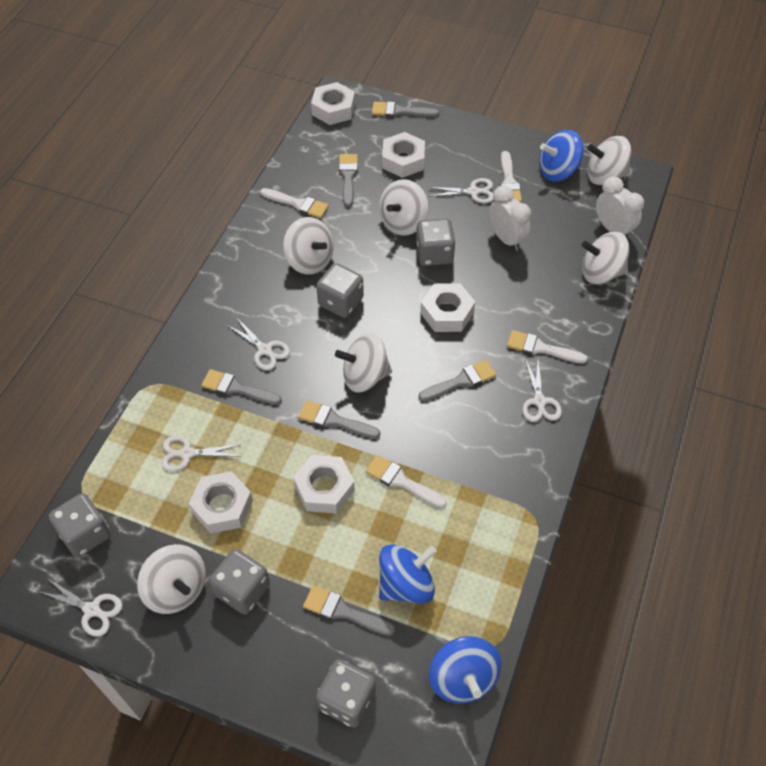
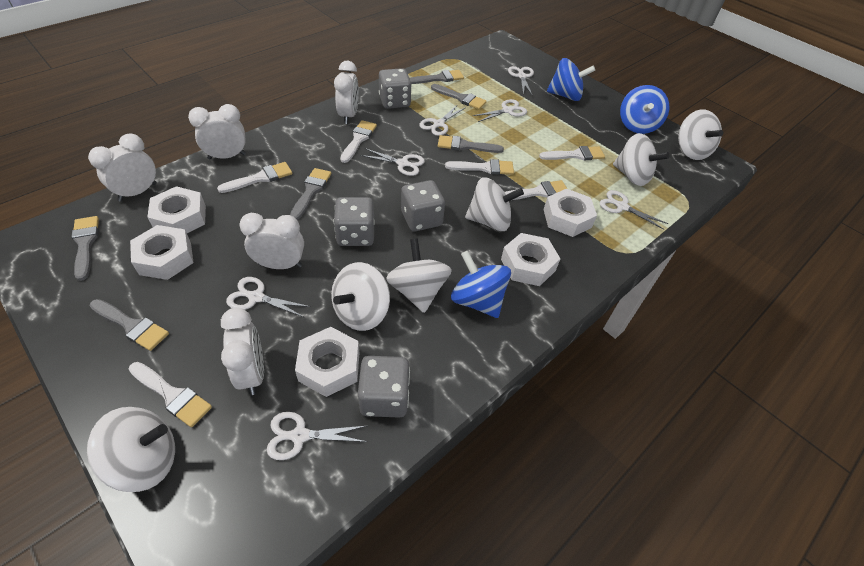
grey dice: 5 -> 4
white brush: 4 -> 6
white clock: 2 -> 5
white scissors: 5 -> 7

